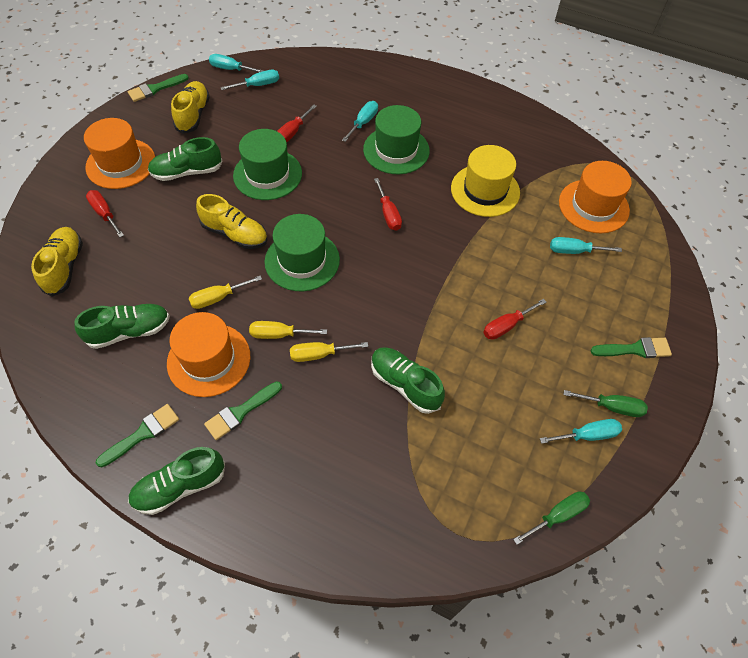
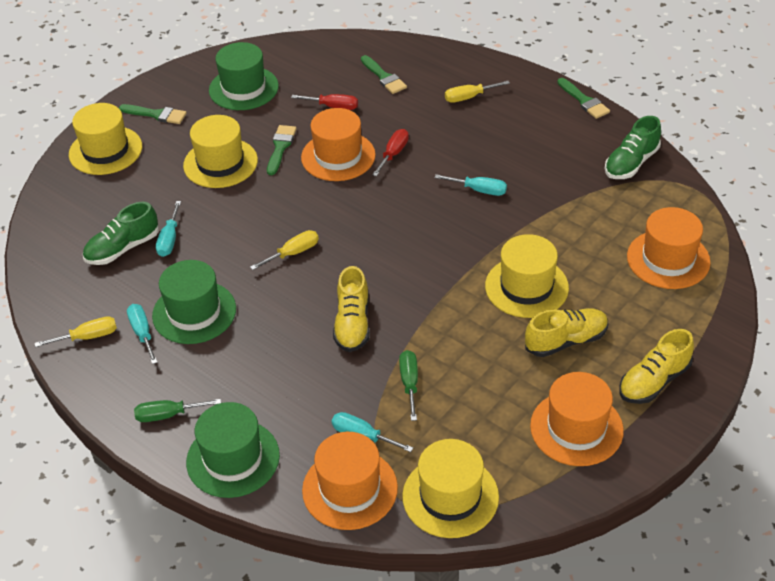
green shoe: 4 -> 2
orange hat: 3 -> 4
red screwdriver: 4 -> 2
turquoise screwdriver: 5 -> 4
yellow hat: 1 -> 4

